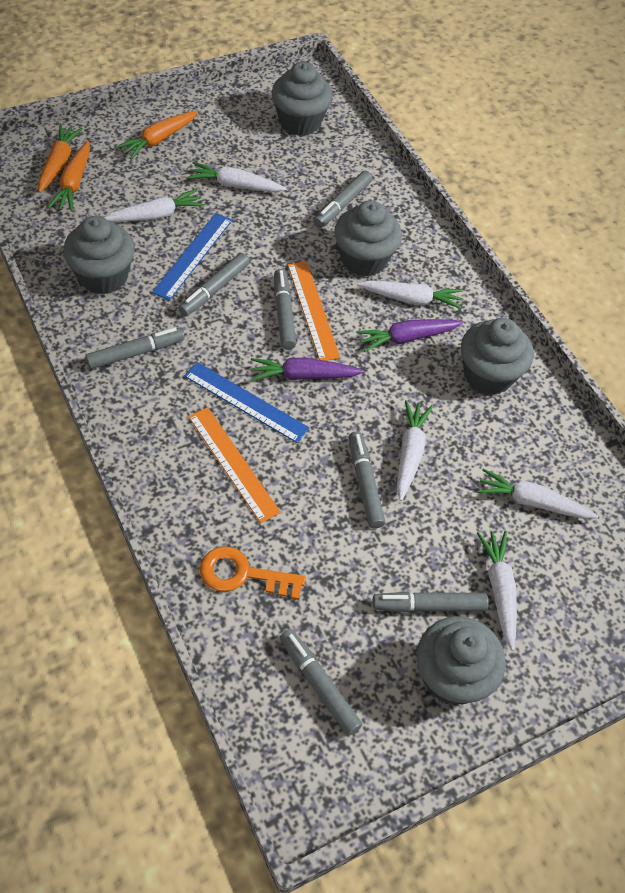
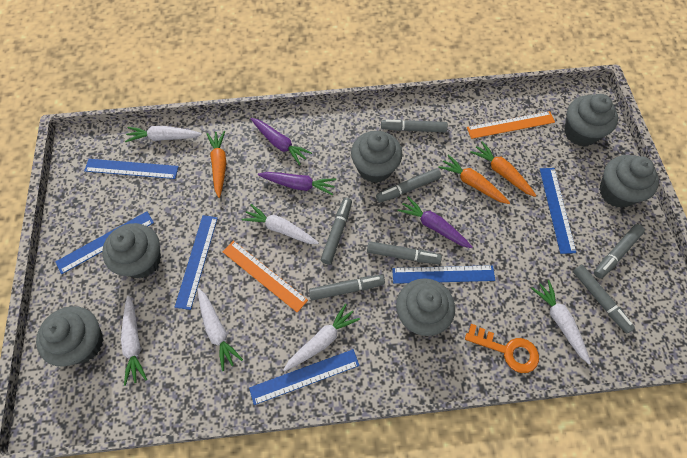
blue ruler: 2 -> 6
grey cupcake: 5 -> 6
purple carrot: 2 -> 3

